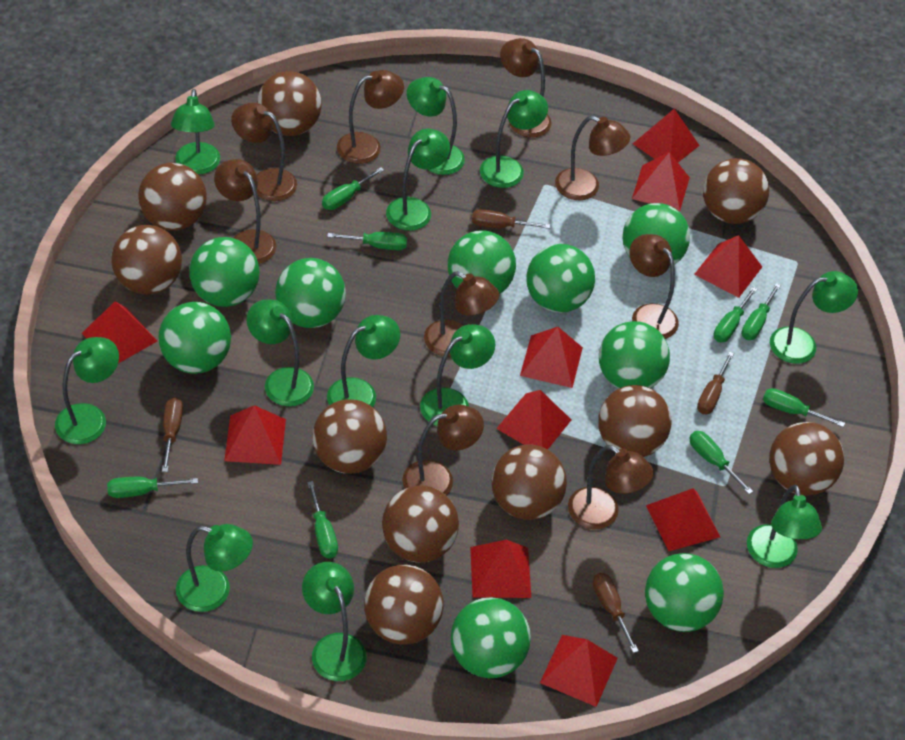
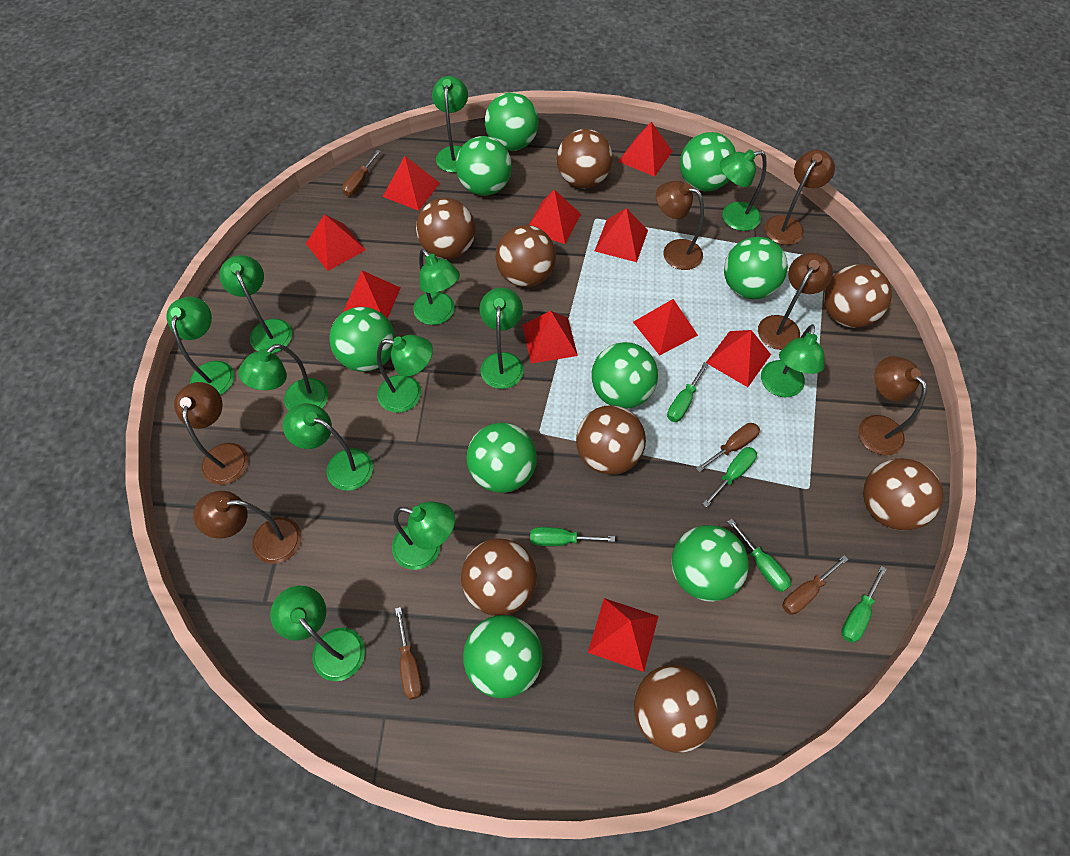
brown ball: 10 -> 8
brown lamp: 9 -> 6
green screwdriver: 8 -> 5

